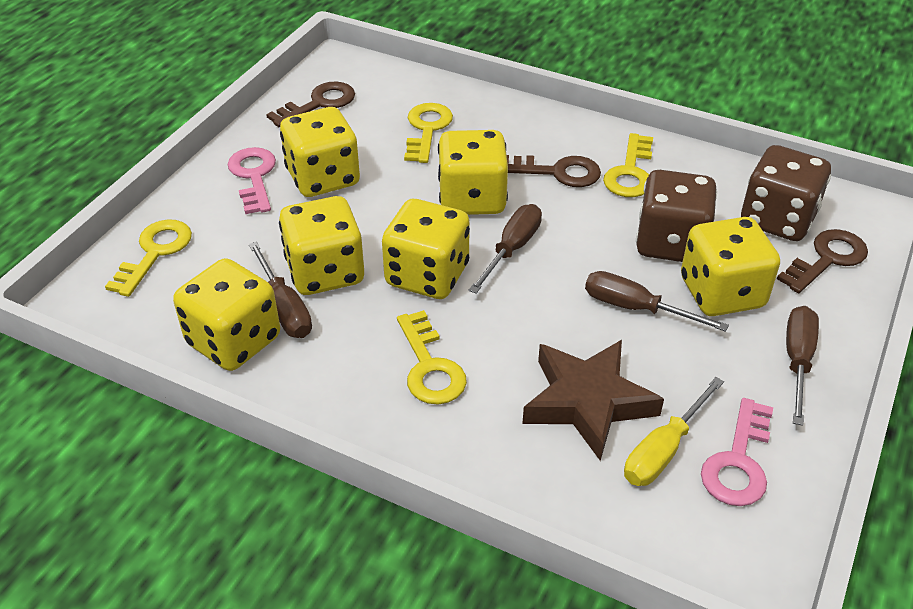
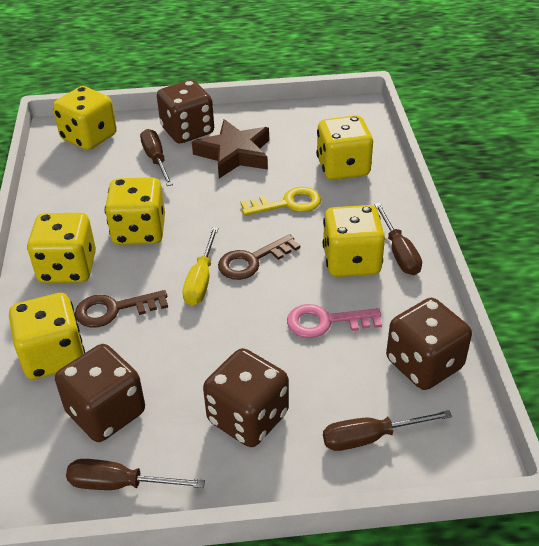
brown dice: 2 -> 4
brown key: 3 -> 2
pink key: 2 -> 1
yellow key: 4 -> 1

